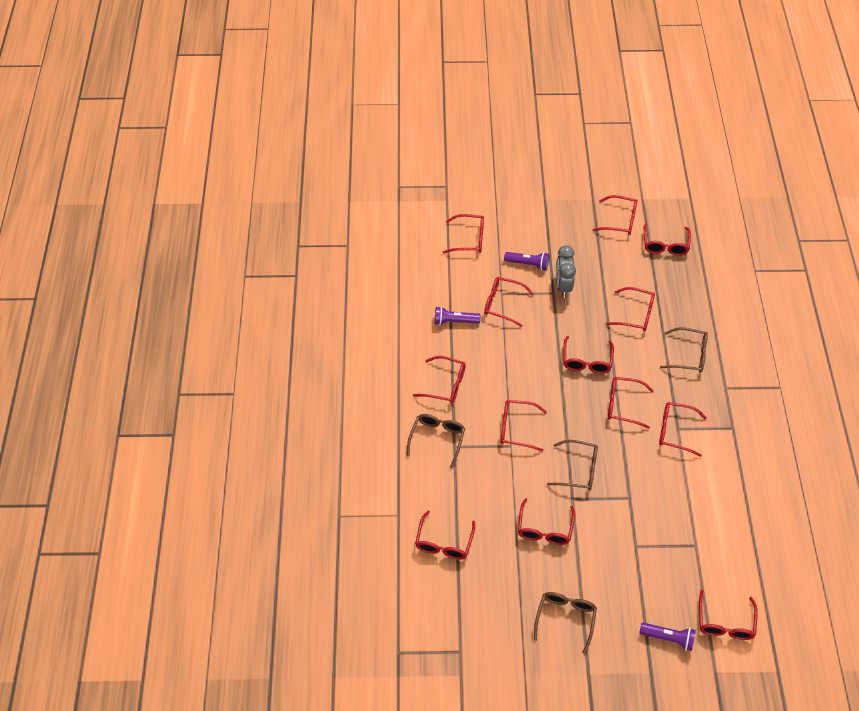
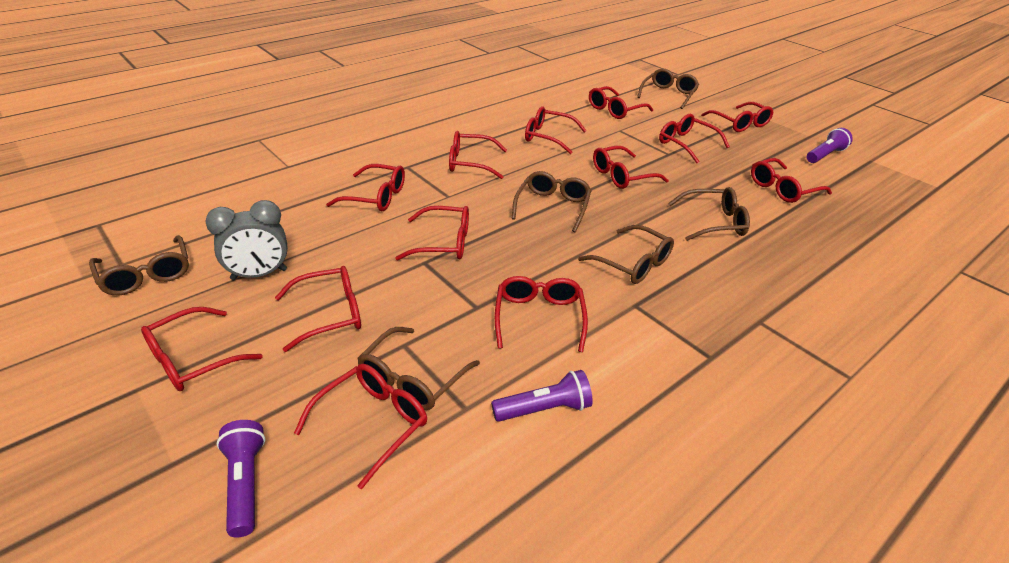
brown glasses: 4 -> 6

